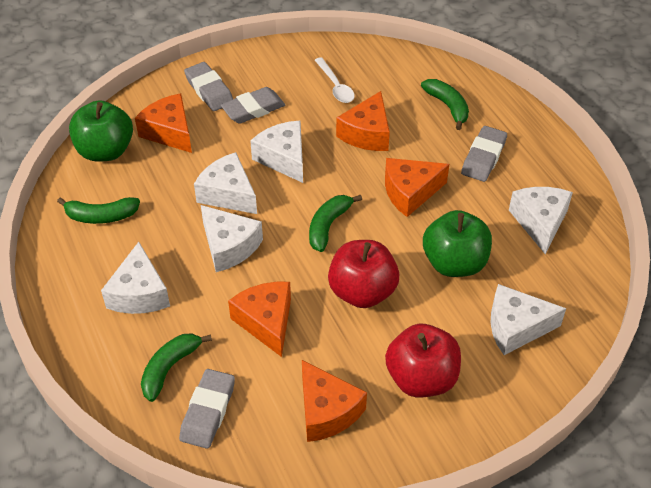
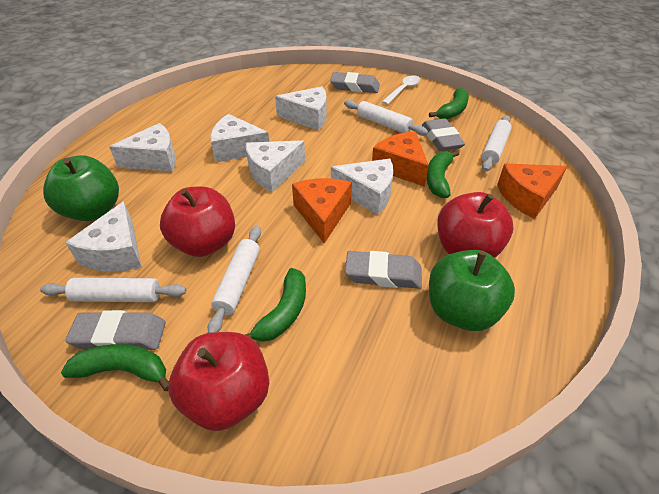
orange cheese: 5 -> 3
red apple: 2 -> 3
white rolling pin: 0 -> 4

